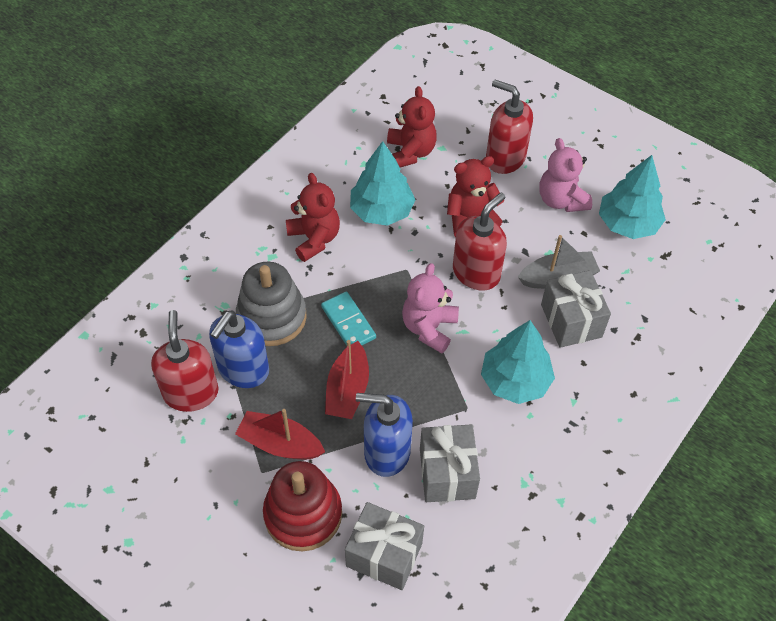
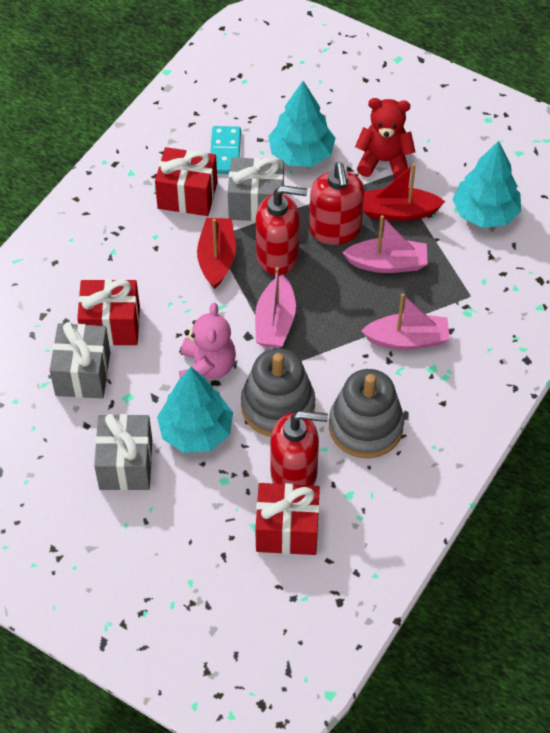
blue soap dispenser: 2 -> 0
grey boat: 1 -> 0
grey stacking toy: 1 -> 2
pink boat: 0 -> 3
pink teddy bear: 2 -> 1
red gift: 0 -> 3
red stacking toy: 1 -> 0
red teddy bear: 3 -> 1

